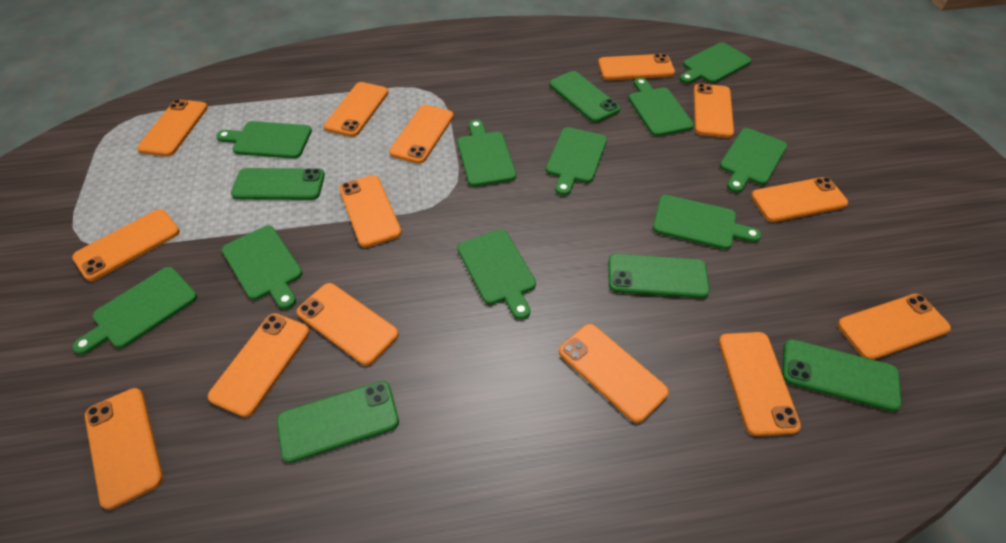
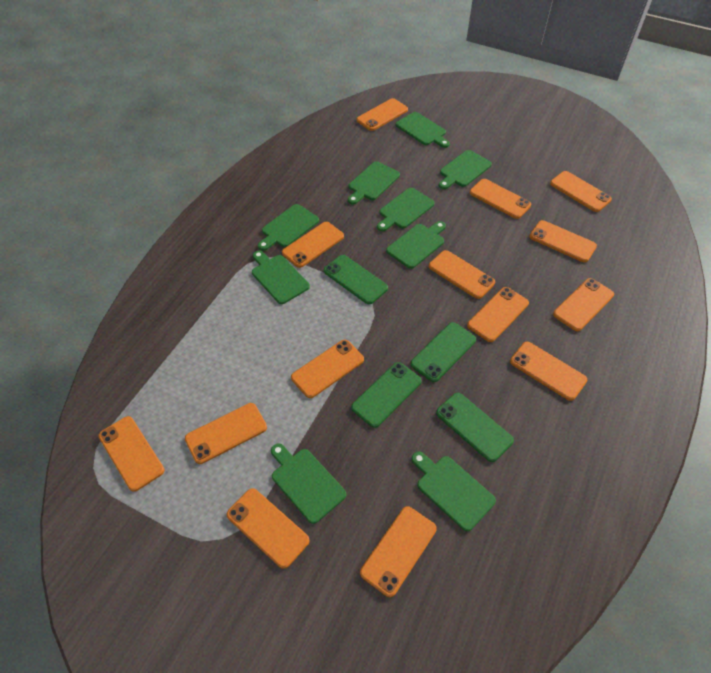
green cutting board: 10 -> 9
green phone: 5 -> 4

